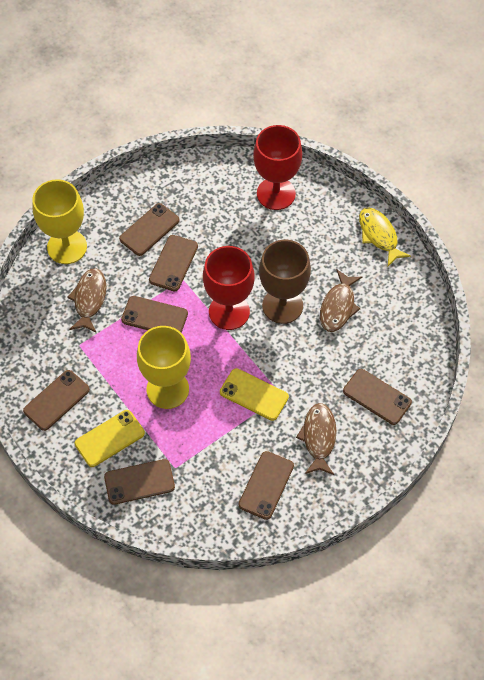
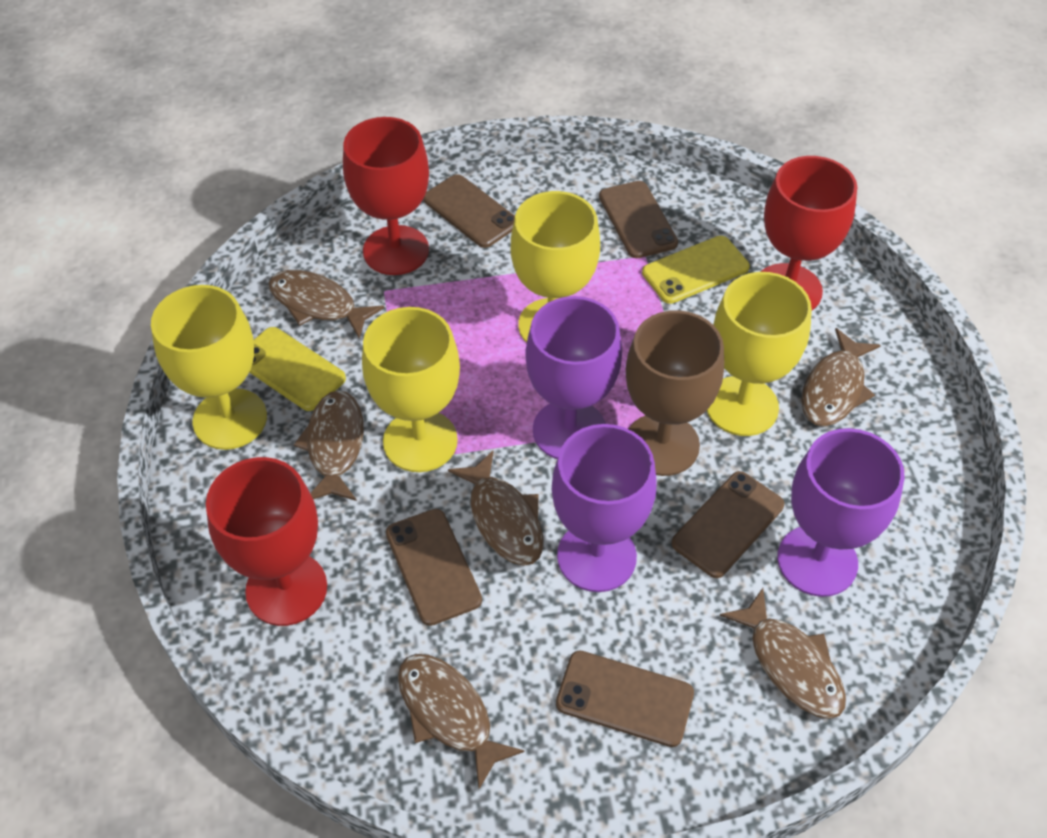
brown fish: 3 -> 6
brown phone: 7 -> 5
purple goblet: 0 -> 3
red goblet: 2 -> 3
yellow fish: 1 -> 0
yellow goblet: 2 -> 4

